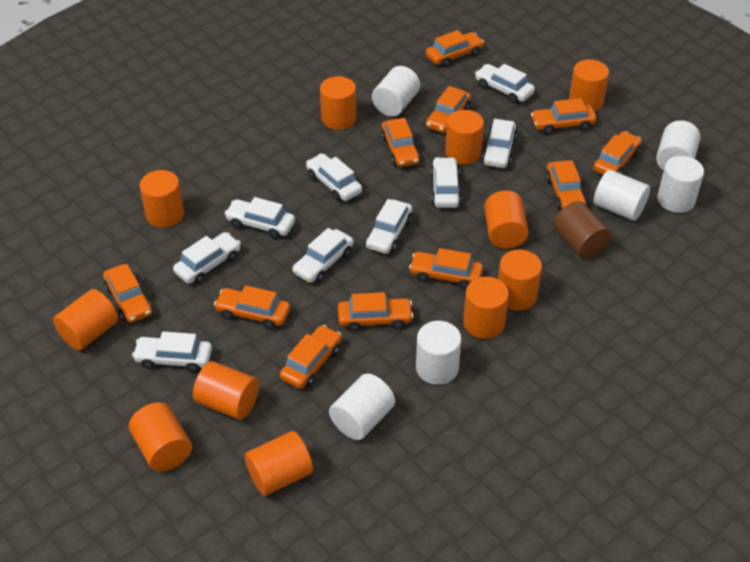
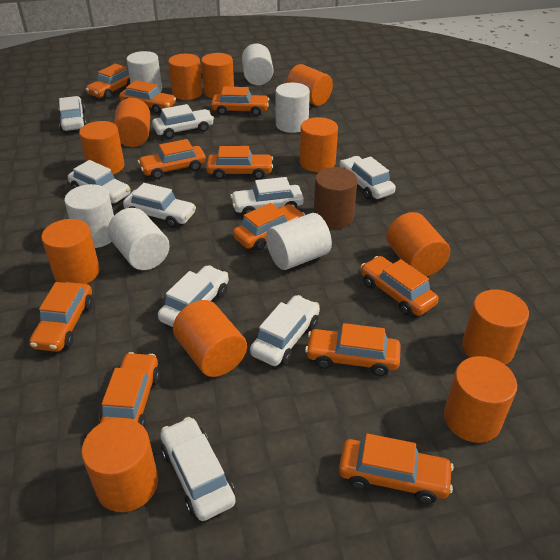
orange cylinder: 11 -> 12

